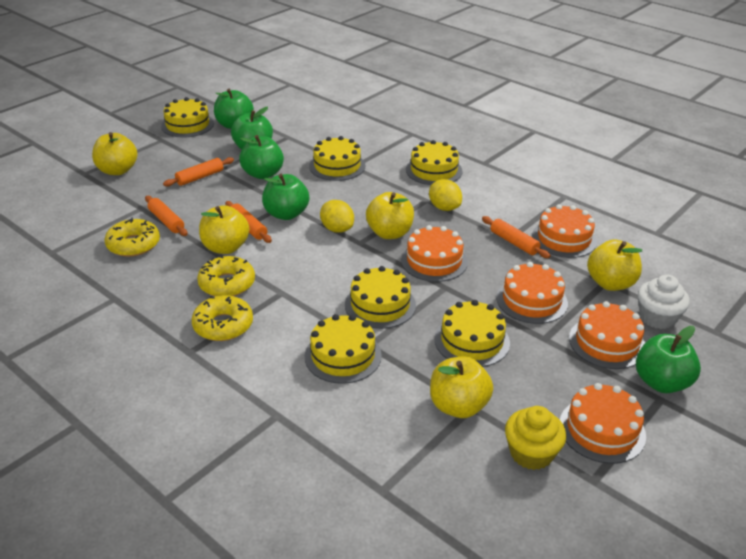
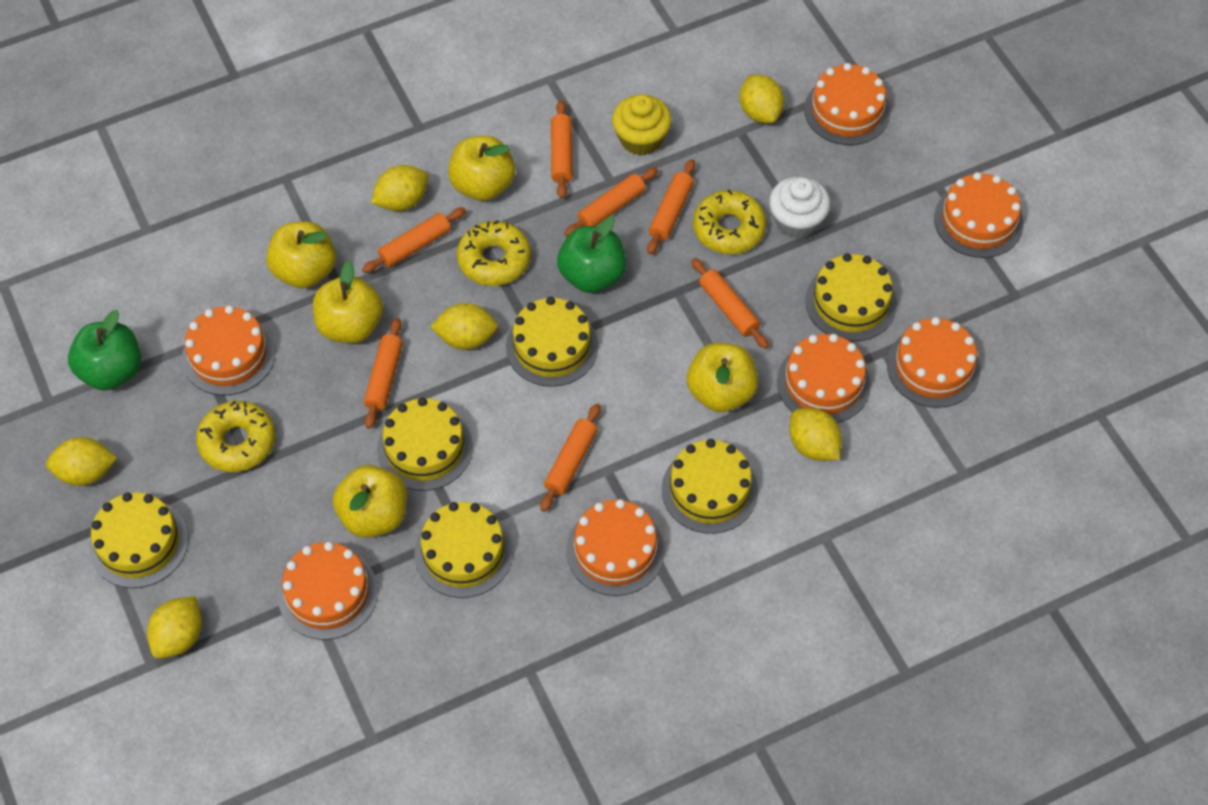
green apple: 5 -> 2
orange cake: 5 -> 7
orange rolling pin: 4 -> 7
yellow lemon: 2 -> 6

